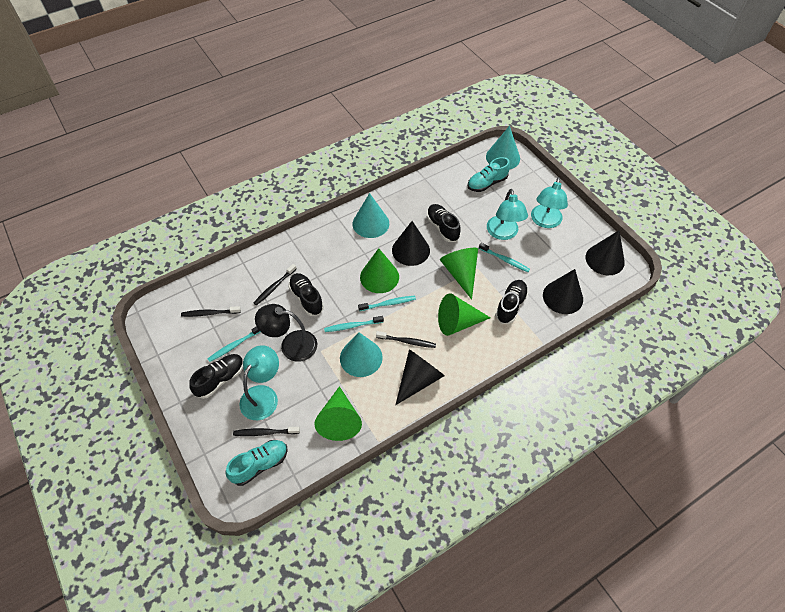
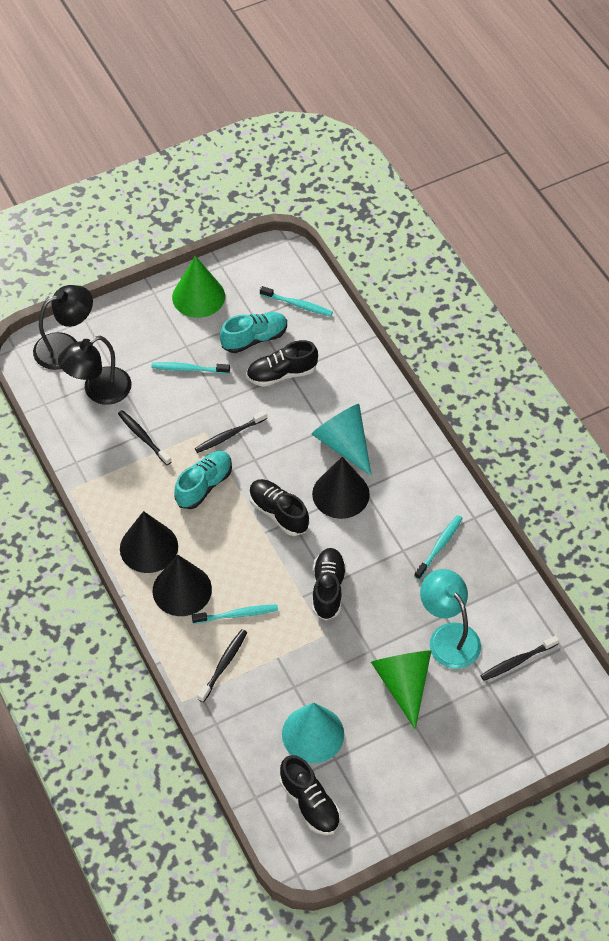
black cone: 4 -> 3
black lamp: 1 -> 2
green cone: 4 -> 2
turquoise cone: 3 -> 2
turquoise lamp: 3 -> 1

